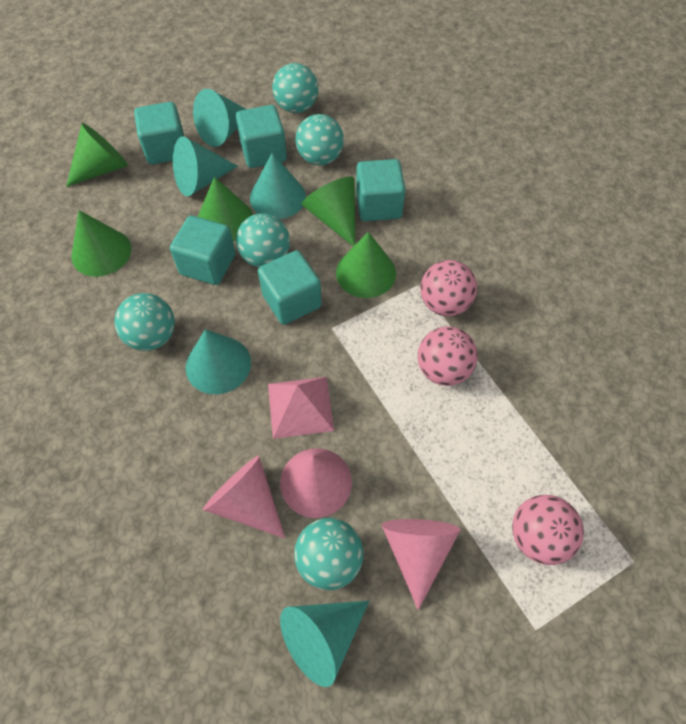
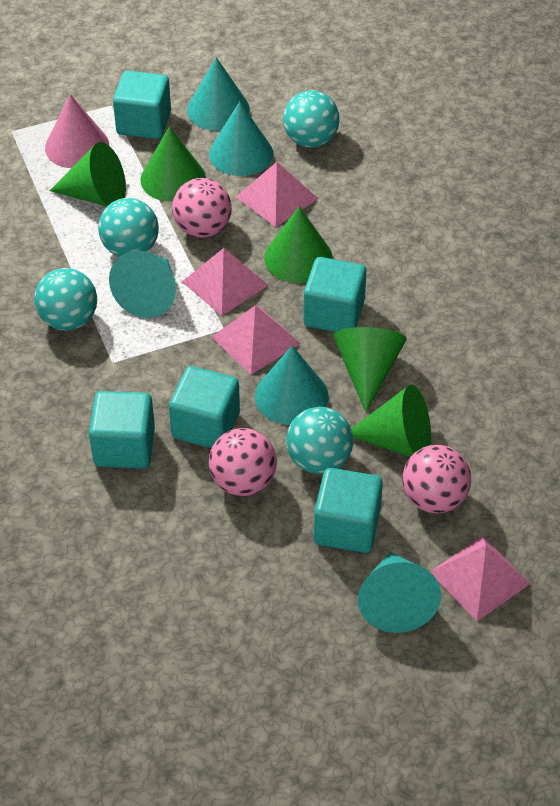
pink cone: 3 -> 1
pink pyramid: 1 -> 4
turquoise ball: 5 -> 4

